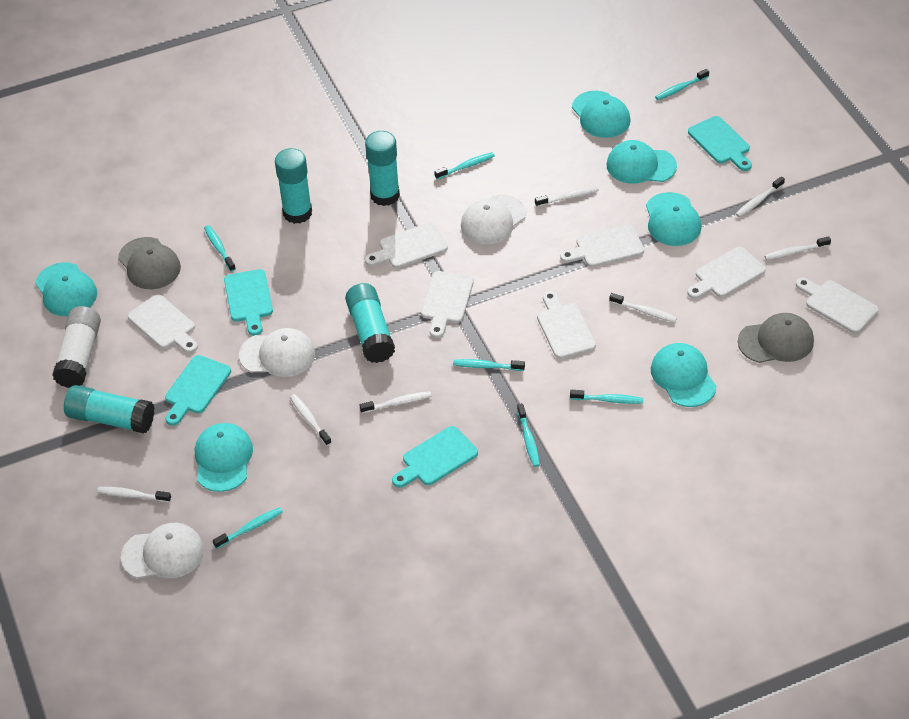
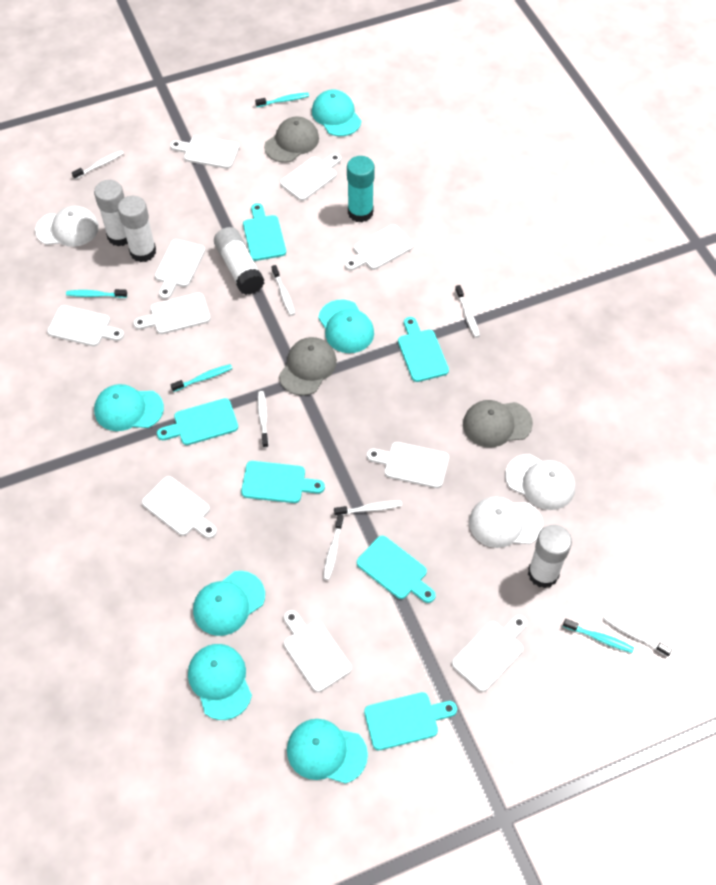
grey cap: 2 -> 3
turquoise cutting board: 4 -> 6
turquoise glue stick: 4 -> 1
turquoise toothbrush: 7 -> 4
white cutting board: 7 -> 10
white glue stick: 1 -> 4

